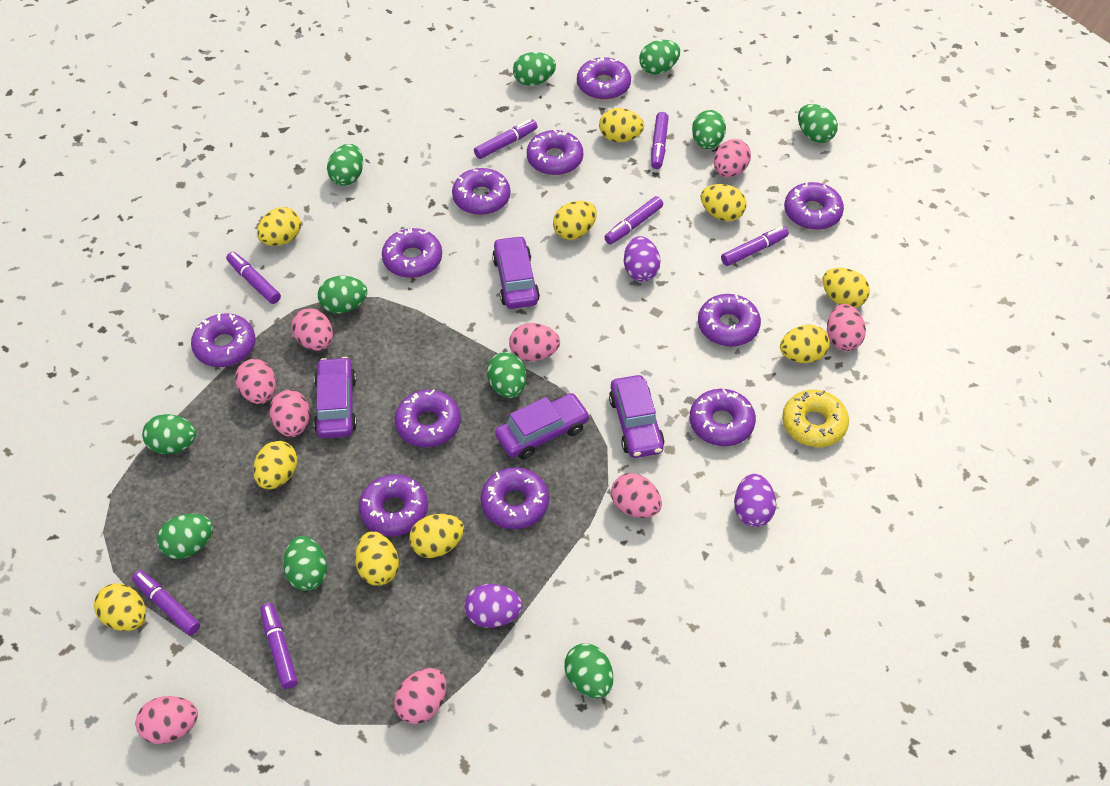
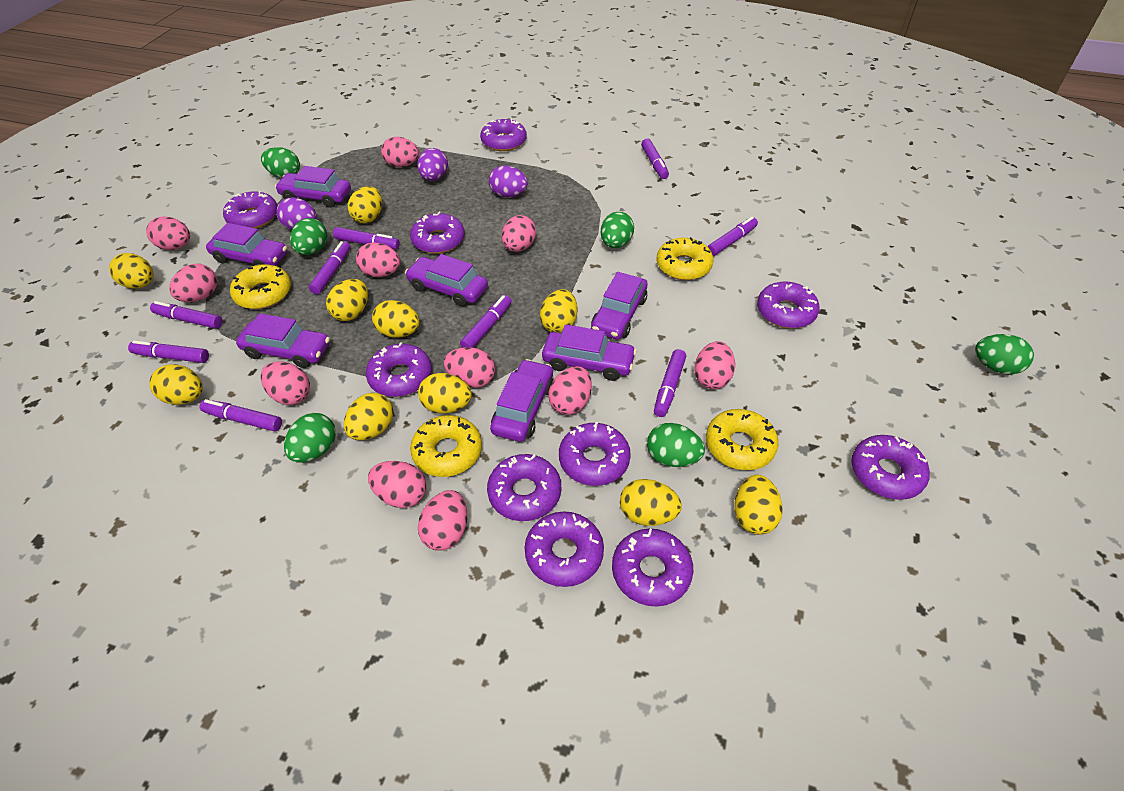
green egg: 11 -> 6
pink egg: 9 -> 11
purple car: 4 -> 7
purple donut: 11 -> 10
purple marker: 7 -> 9
yellow donut: 1 -> 4

